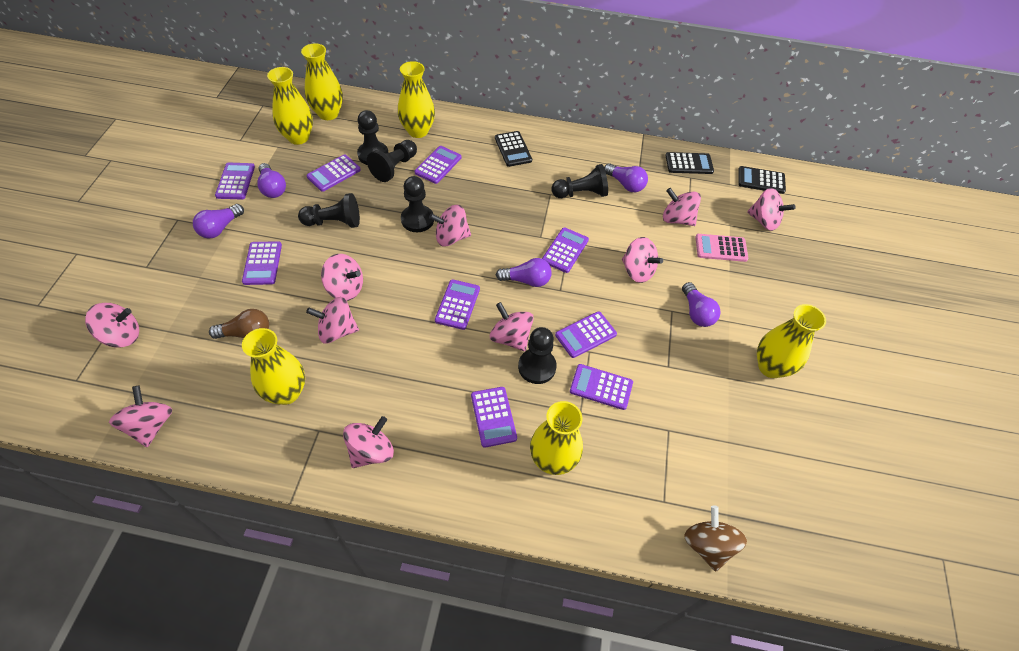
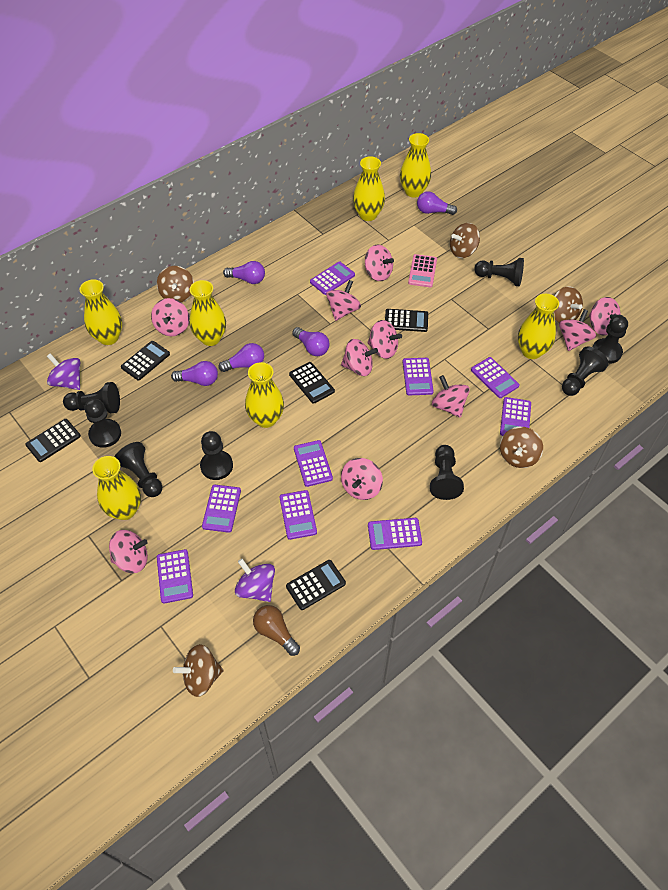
black calculator: 3 -> 5
black pawn: 6 -> 8
brown spinning top: 1 -> 5
purple spinning top: 0 -> 2
yellow vase: 6 -> 7

